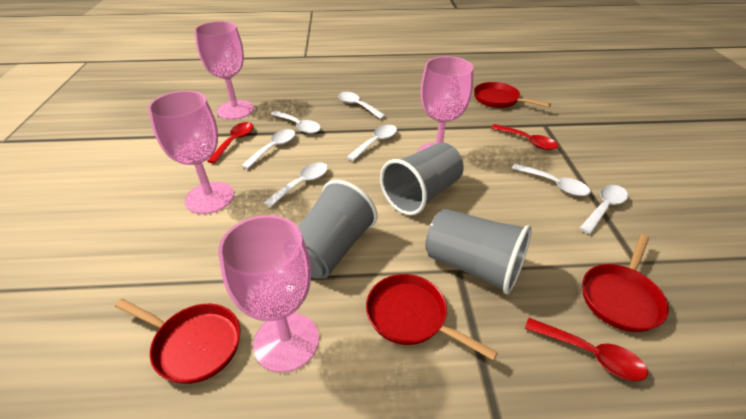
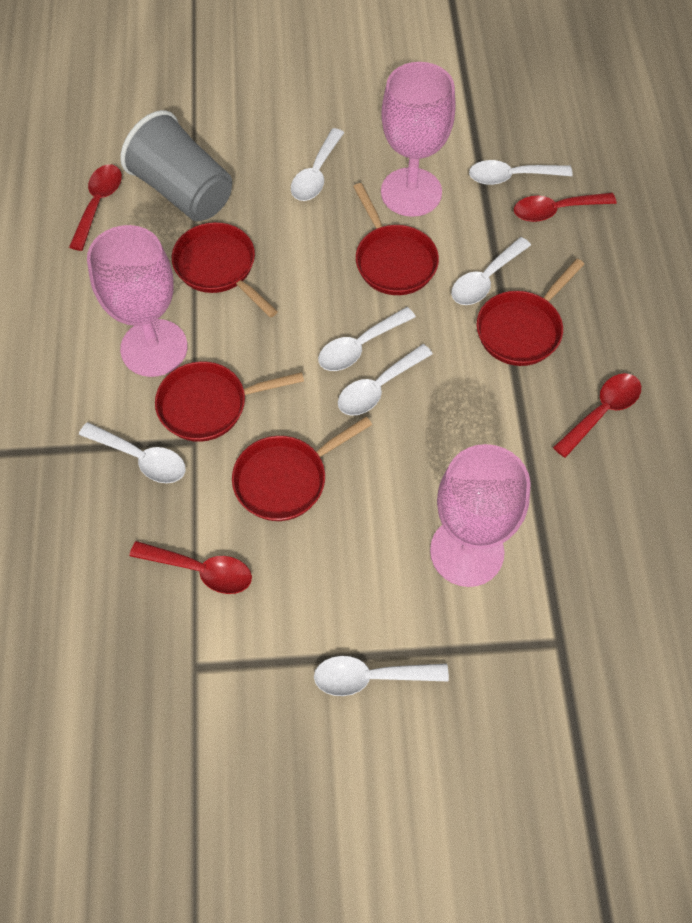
grey cup: 3 -> 1
pink goblet: 4 -> 3
red pan: 4 -> 5
red spoon: 3 -> 4

